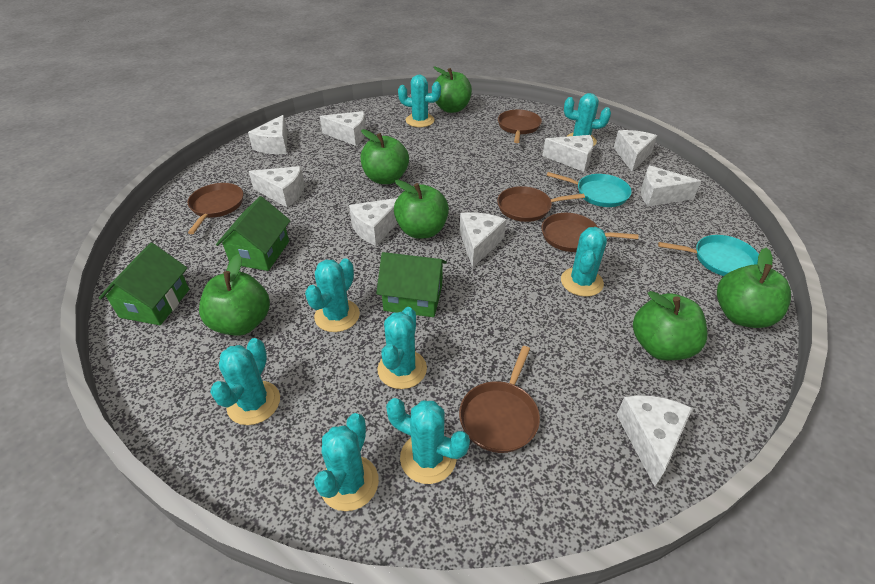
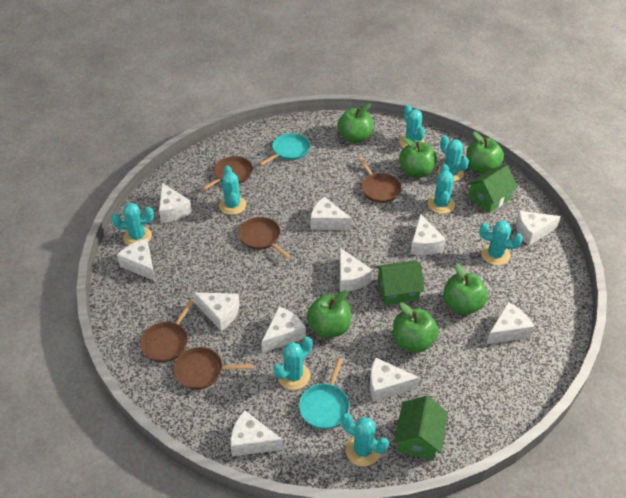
white cheese: 9 -> 11

